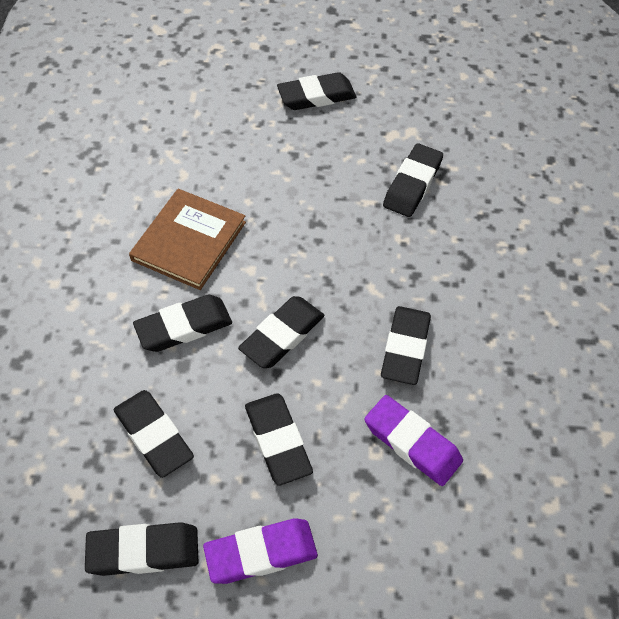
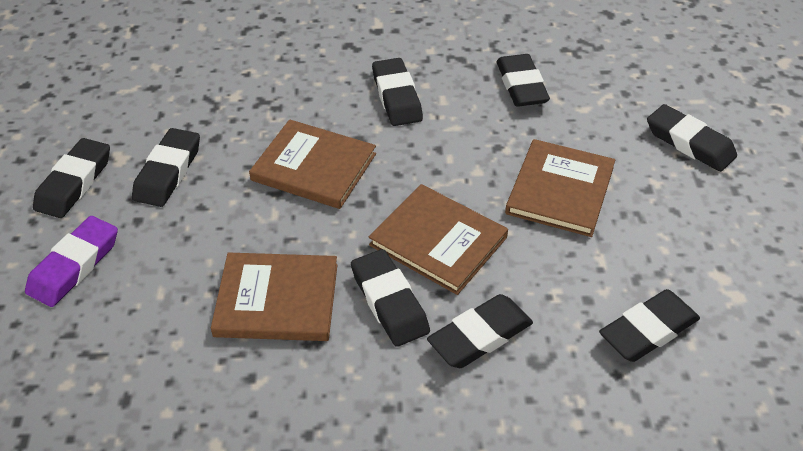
brown book: 1 -> 4
purple eraser: 2 -> 1

